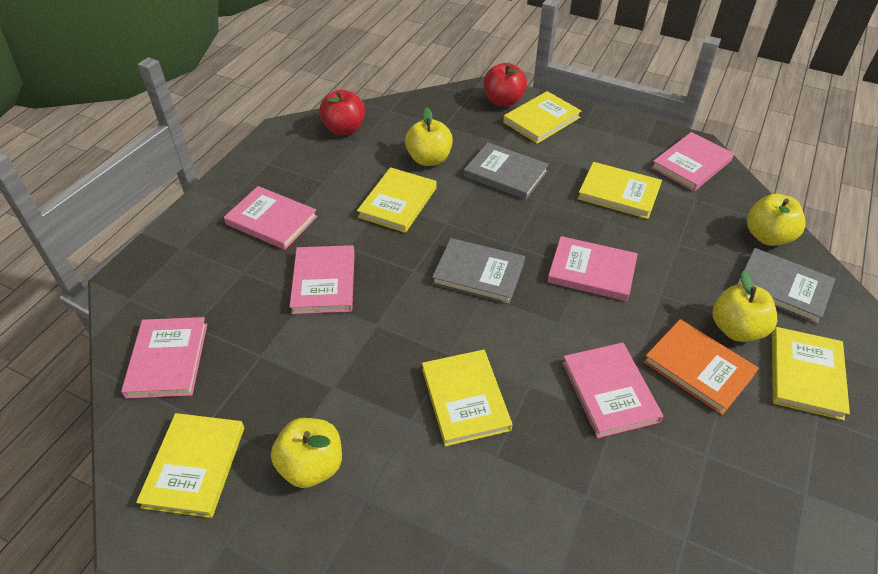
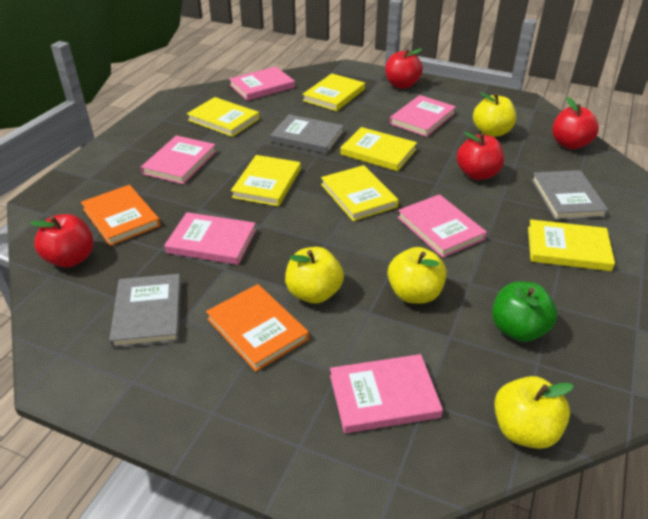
green apple: 0 -> 1
orange book: 1 -> 2
red apple: 2 -> 4

